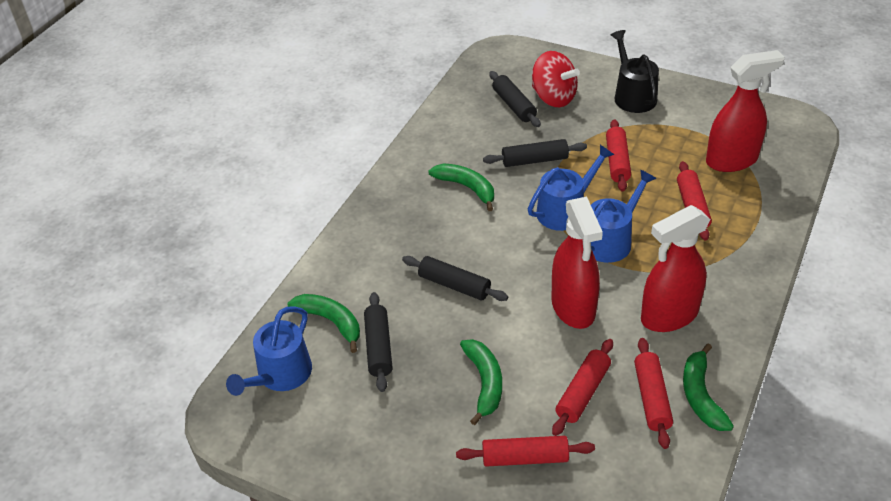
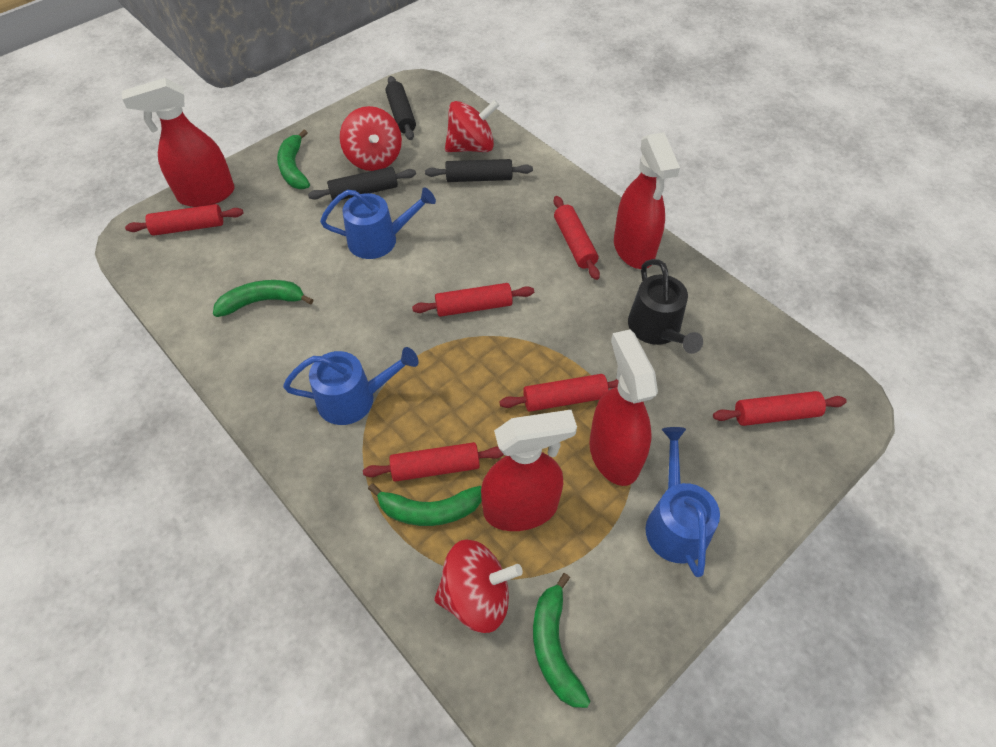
black rolling pin: 4 -> 3
red rolling pin: 5 -> 6
red spinning top: 1 -> 3
red spray bottle: 3 -> 4

